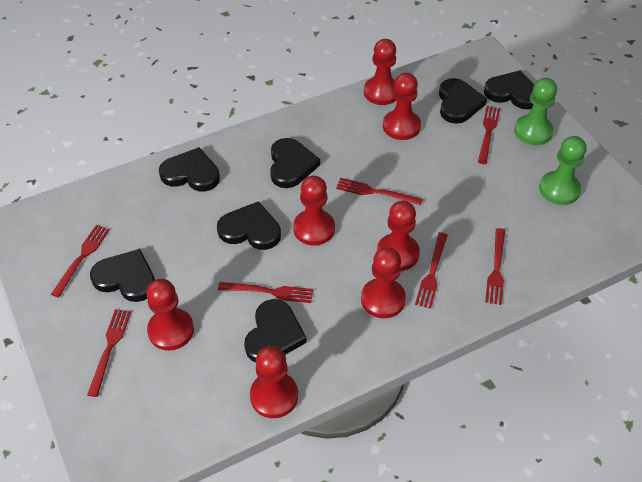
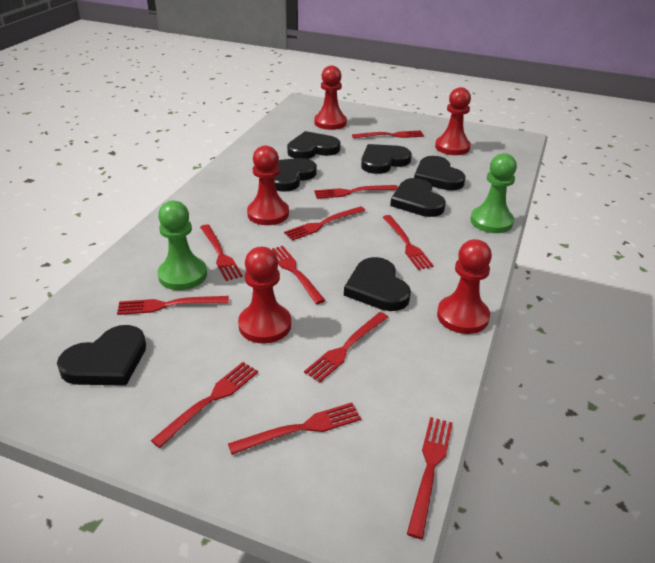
red fork: 7 -> 11
red pawn: 7 -> 5

